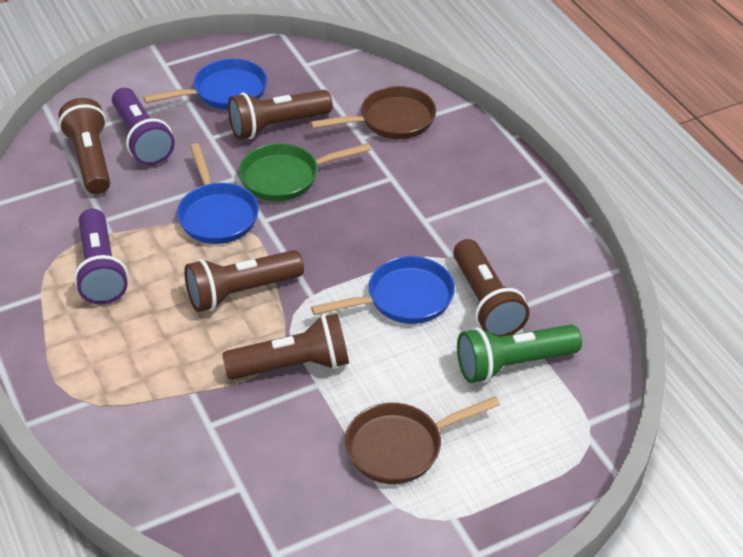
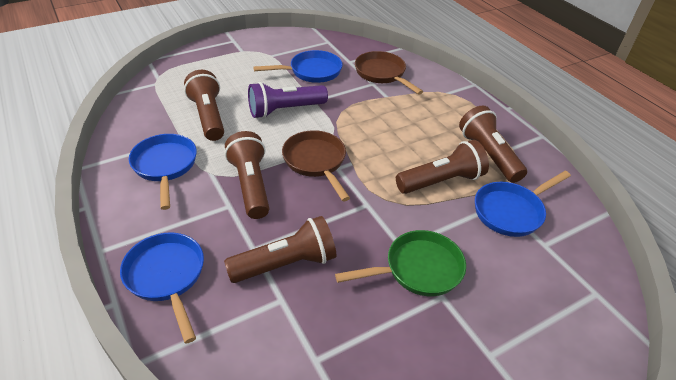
blue pan: 3 -> 4
green flashlight: 1 -> 0
purple flashlight: 2 -> 1

